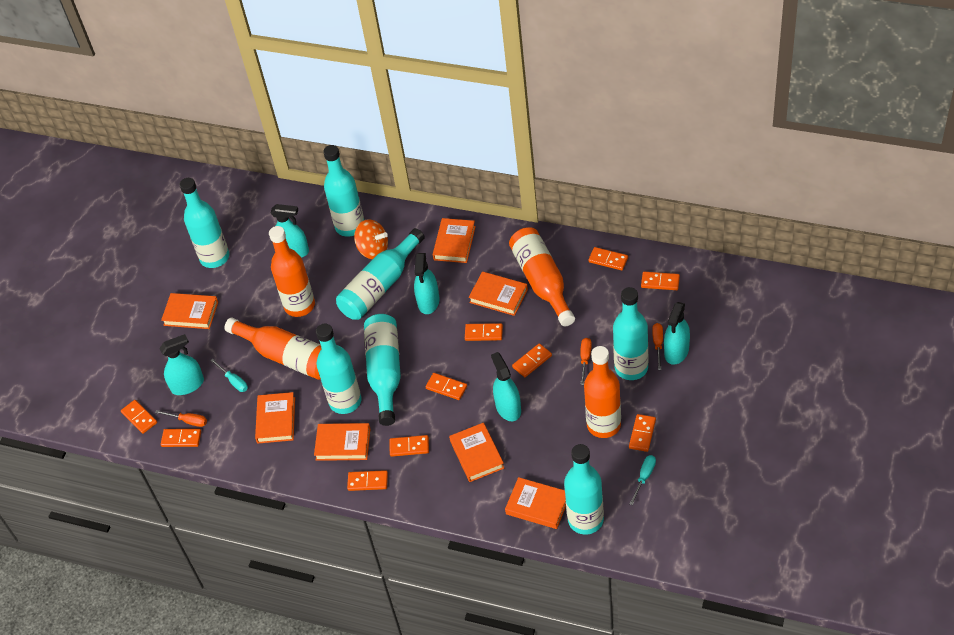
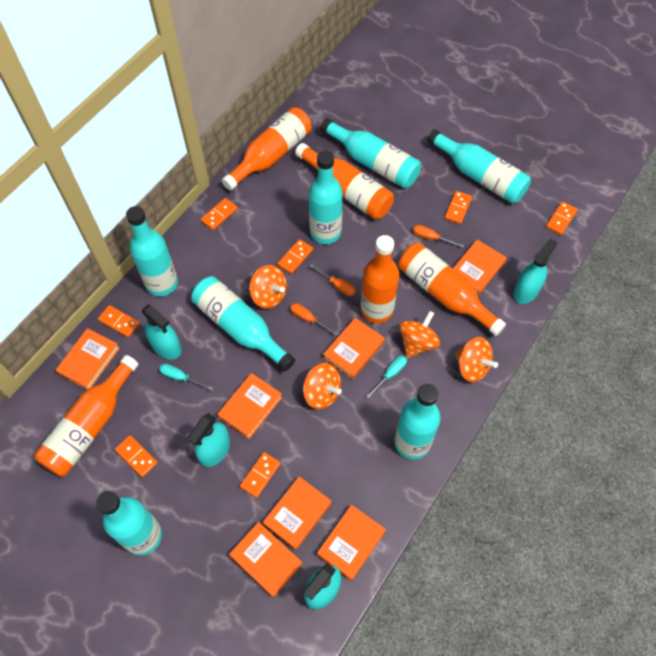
orange bottle: 4 -> 5
orange domino: 10 -> 7
orange spinning top: 1 -> 4
turquoise spray bottle: 5 -> 4

